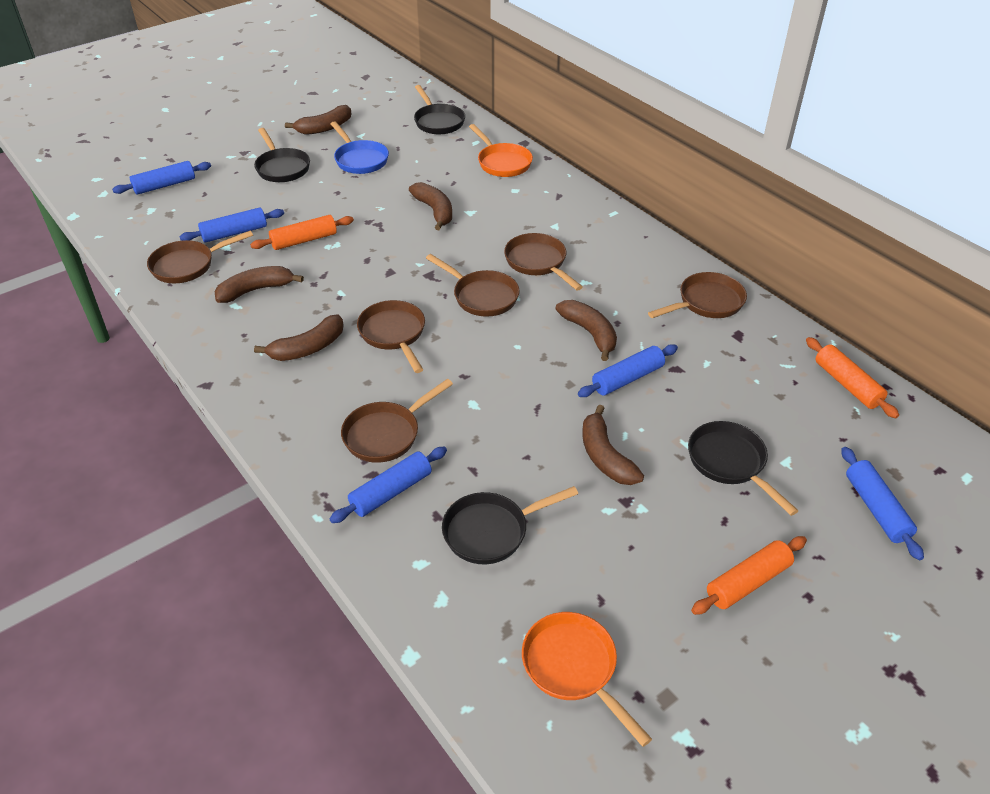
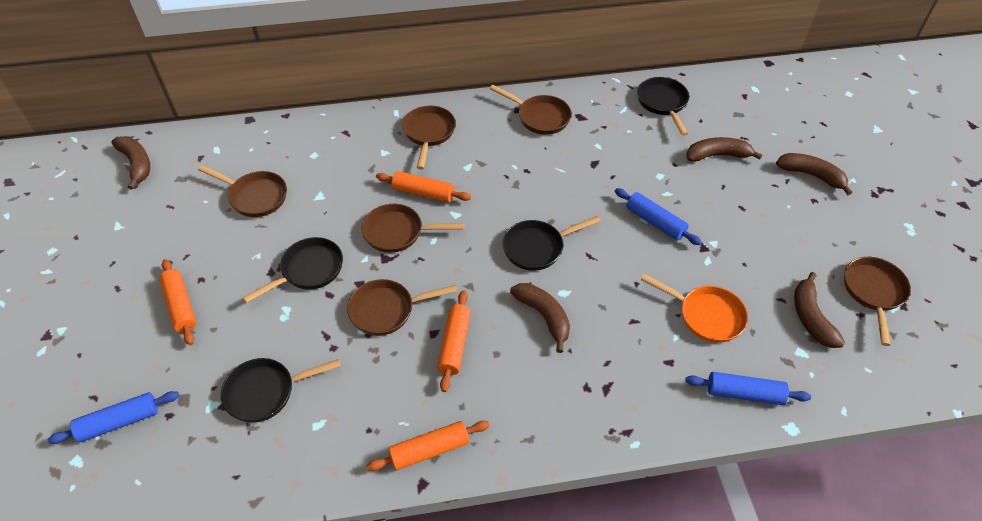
blue pan: 1 -> 0
blue rolling pin: 5 -> 3
brown banana: 6 -> 5
orange pan: 2 -> 1
orange rolling pin: 3 -> 4

